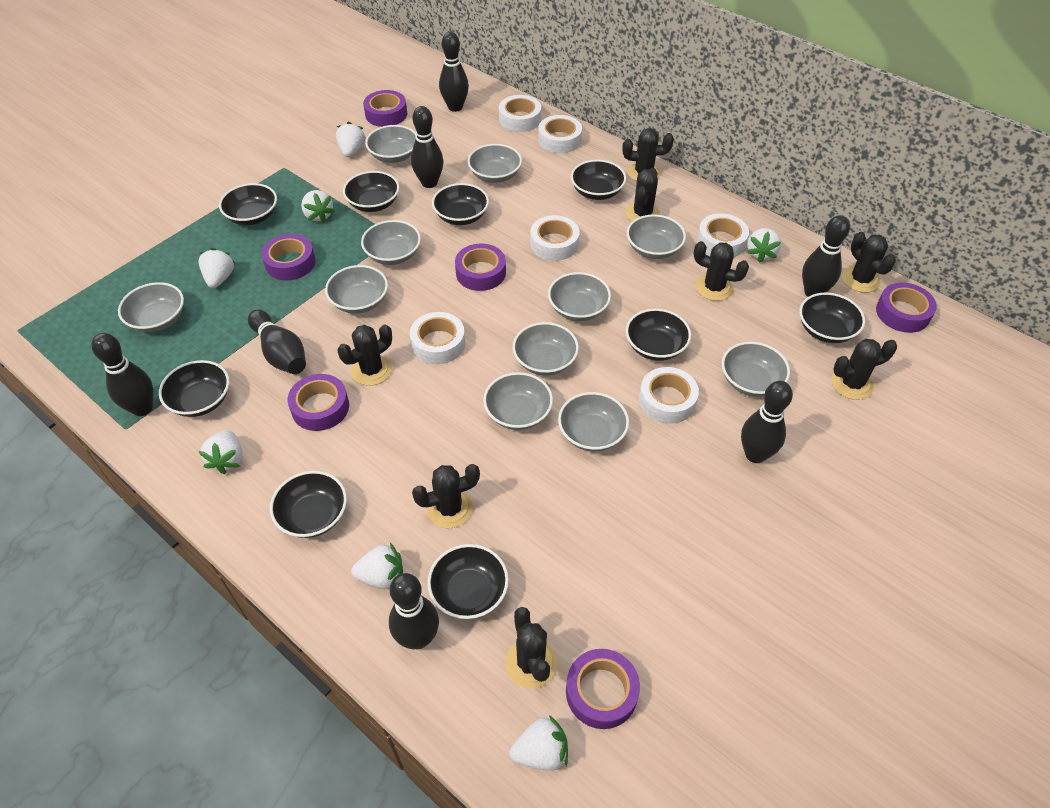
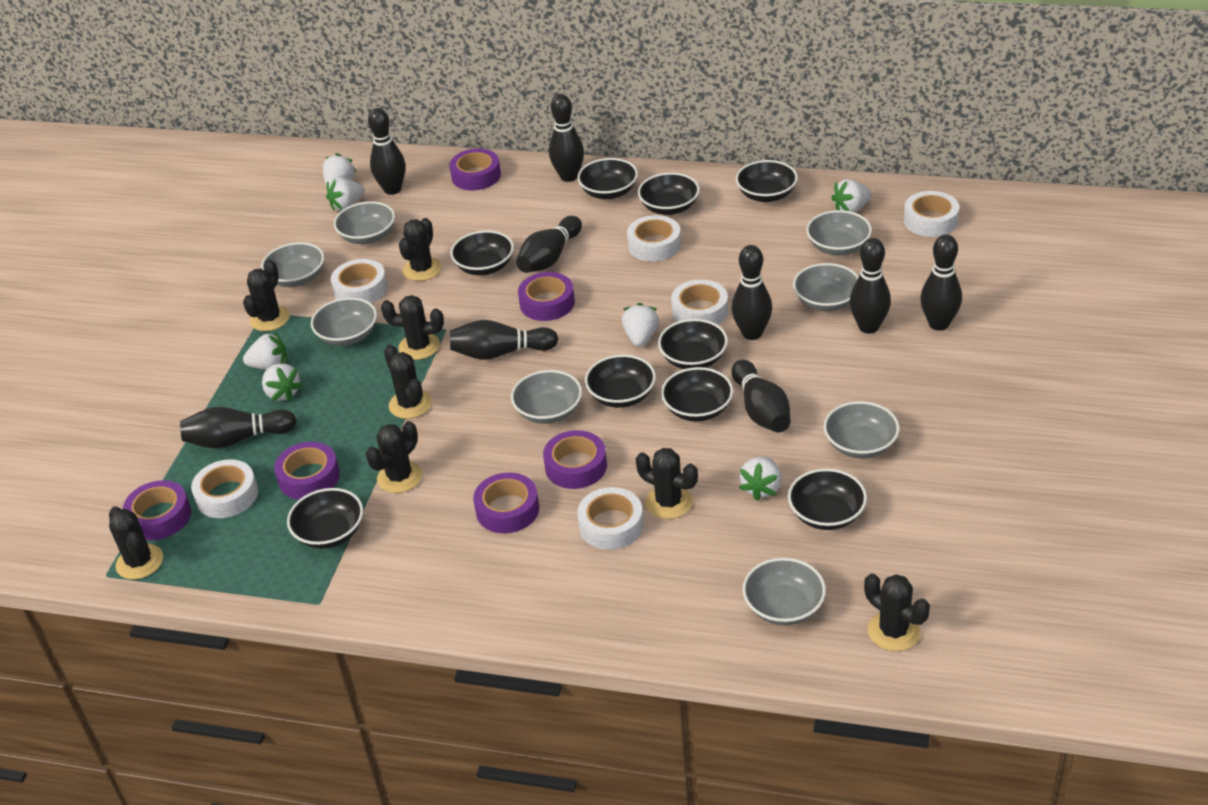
black bowling pin: 7 -> 9
grey bowl: 11 -> 8

